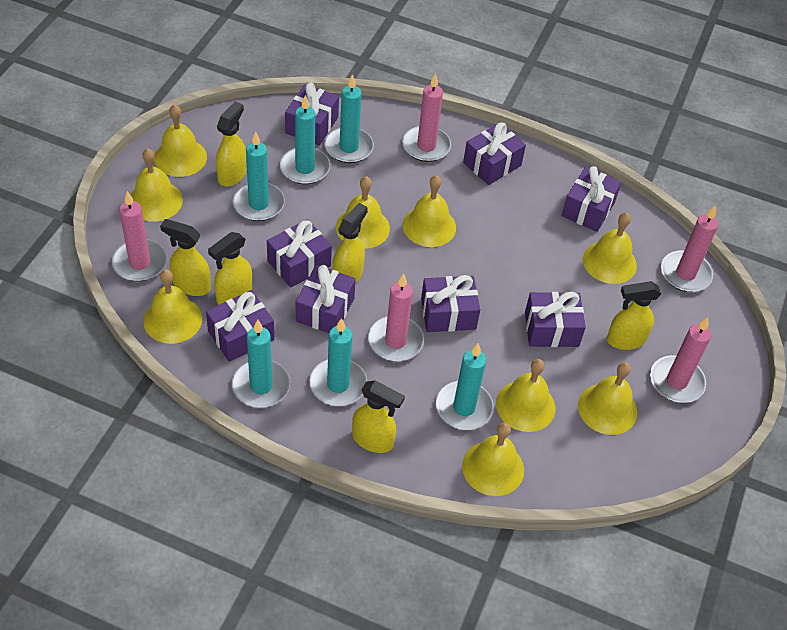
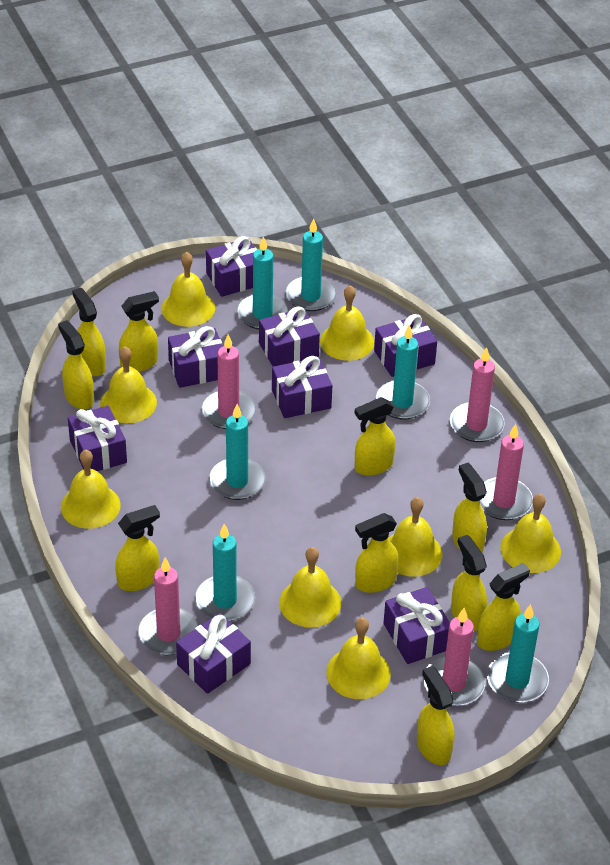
yellow bell: 9 -> 8
yellow spray bottle: 6 -> 10

